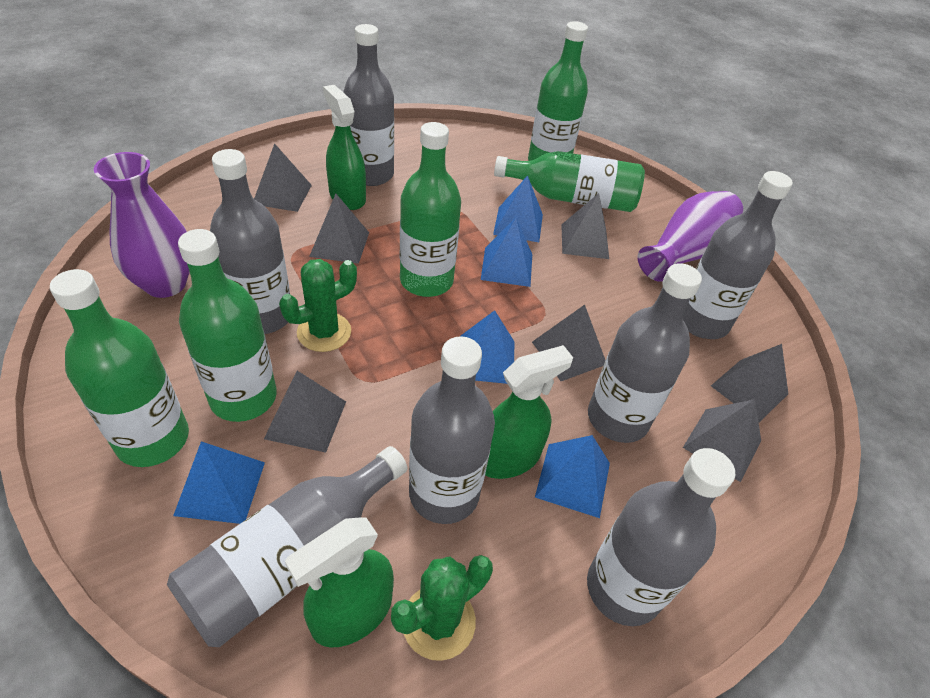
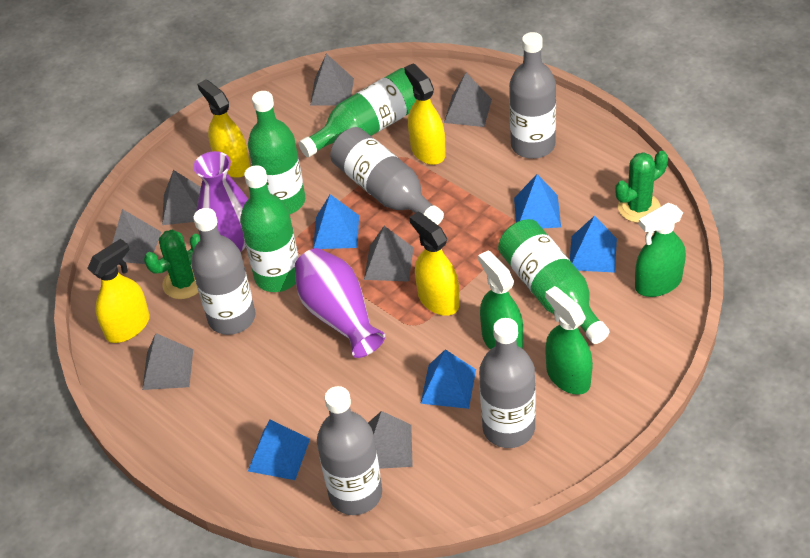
green bottle: 5 -> 4
grey bottle: 7 -> 5
yellow spray bottle: 0 -> 4

